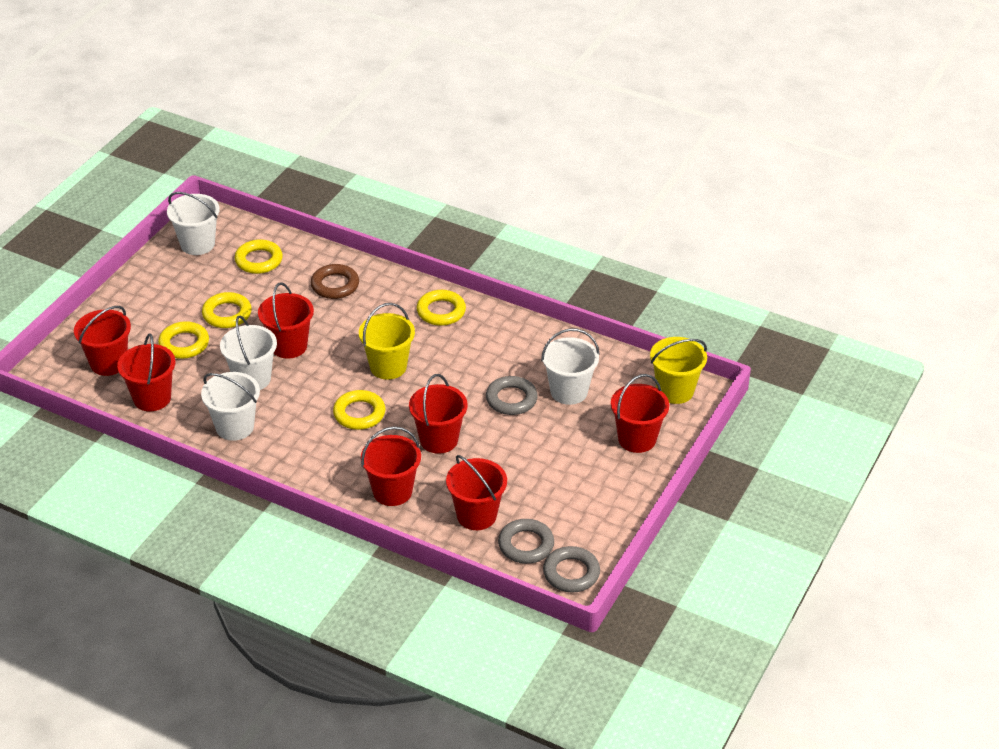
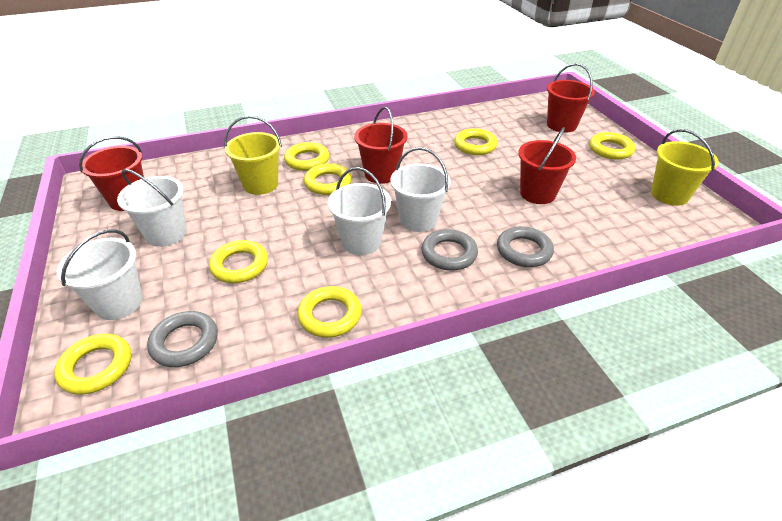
brown ring: 1 -> 0
red bucket: 7 -> 4
yellow ring: 5 -> 7

